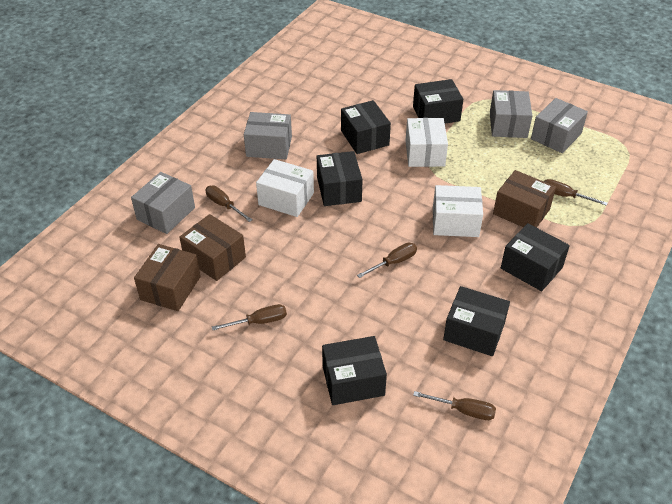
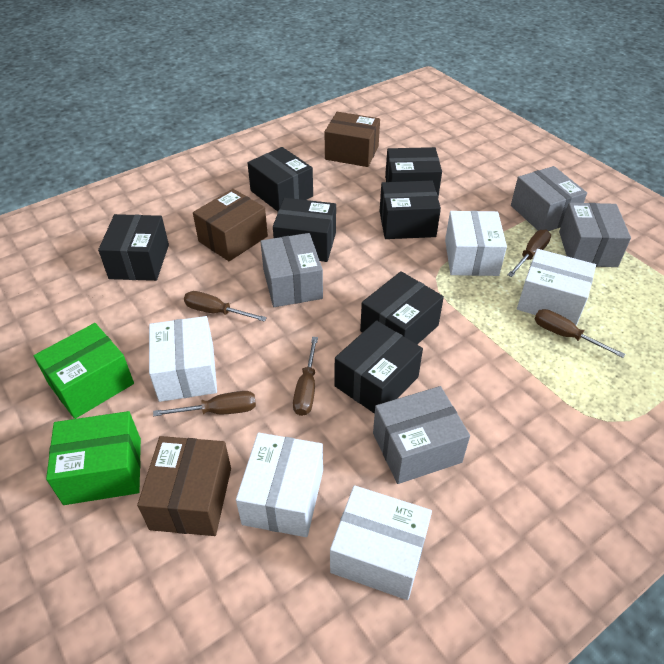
black box: 6 -> 7
green box: 0 -> 2
white box: 3 -> 5

